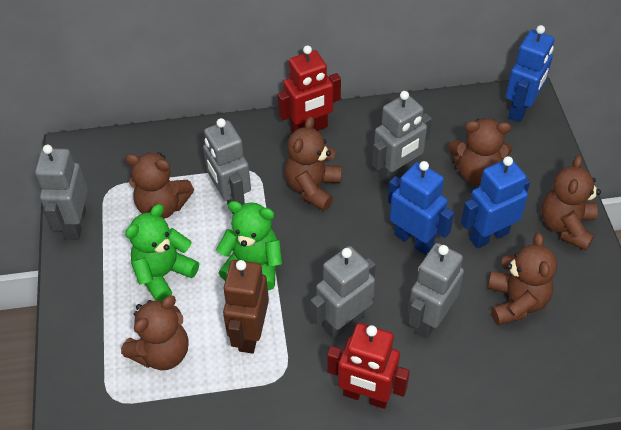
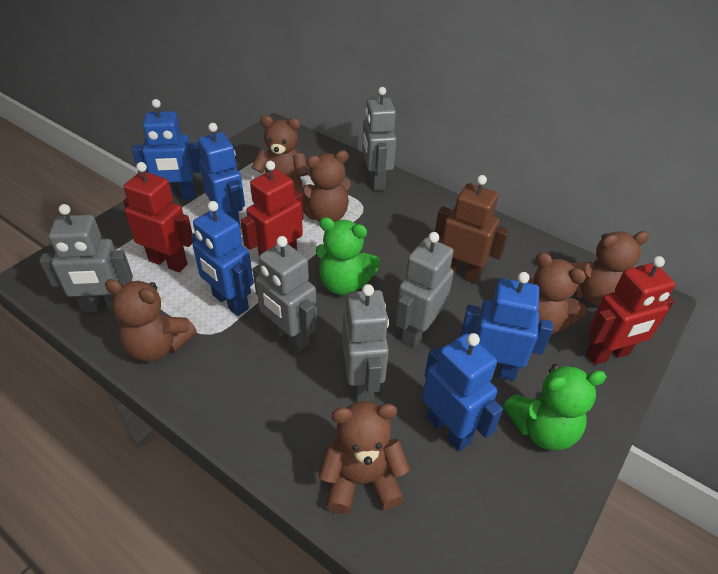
blue robot: 3 -> 5
red robot: 2 -> 3

